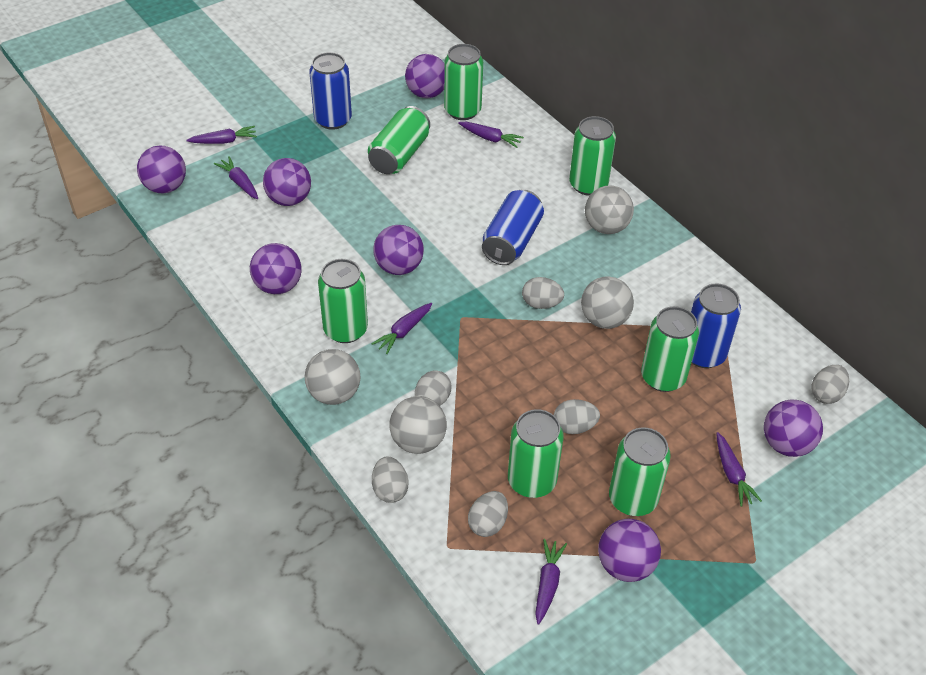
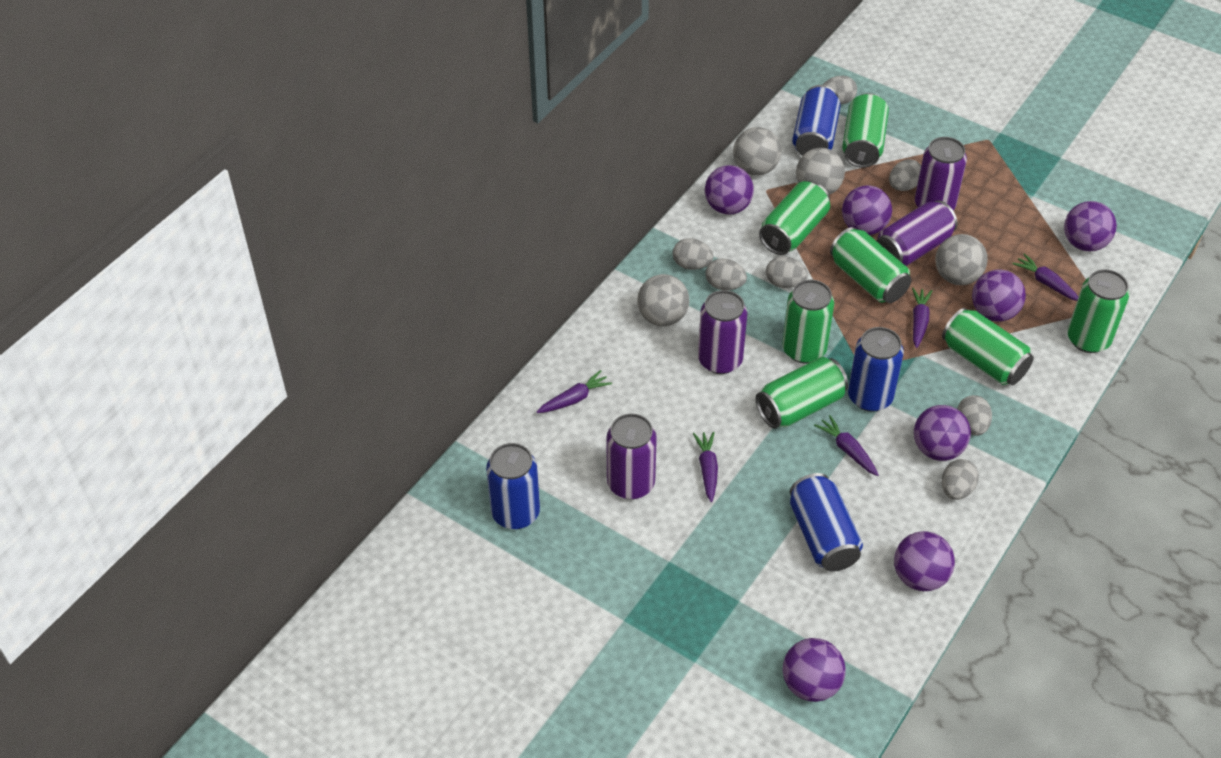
blue can: 3 -> 4
grey egg: 6 -> 7
purple can: 0 -> 4
purple carrot: 6 -> 5

